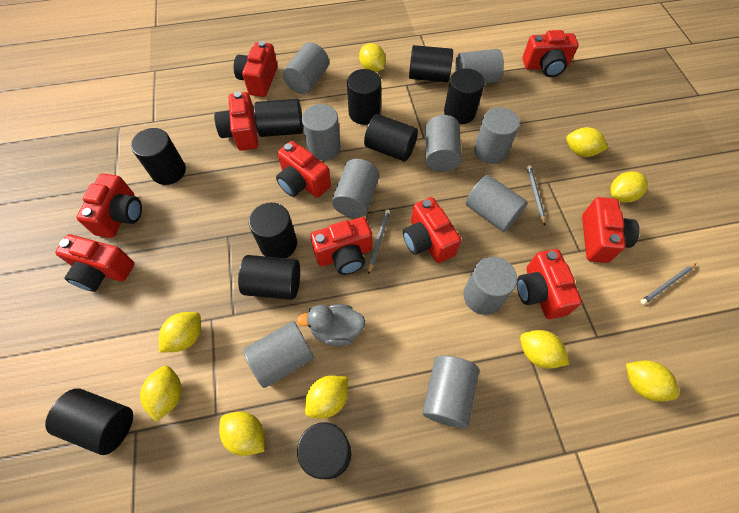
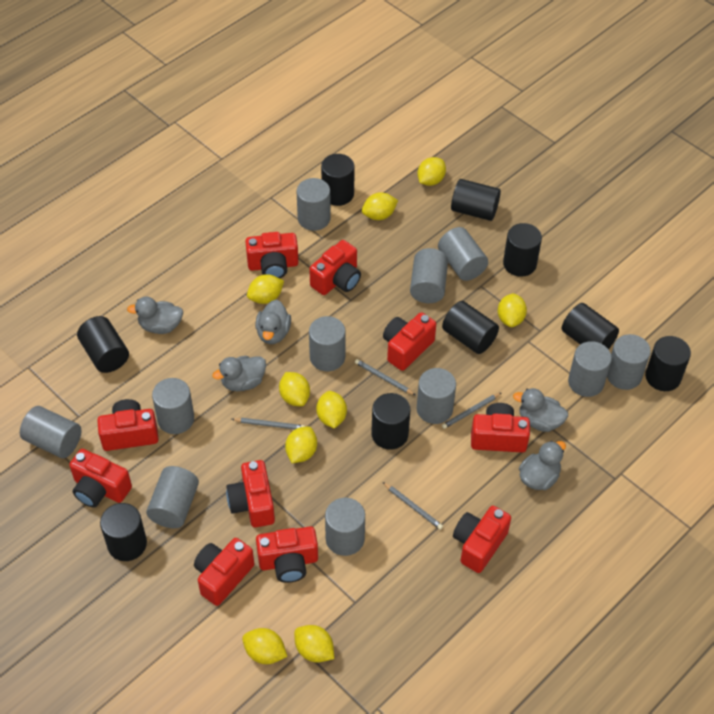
black cylinder: 10 -> 9
grey cylinder: 10 -> 11
grey duck: 1 -> 5
grey pencil: 3 -> 4

